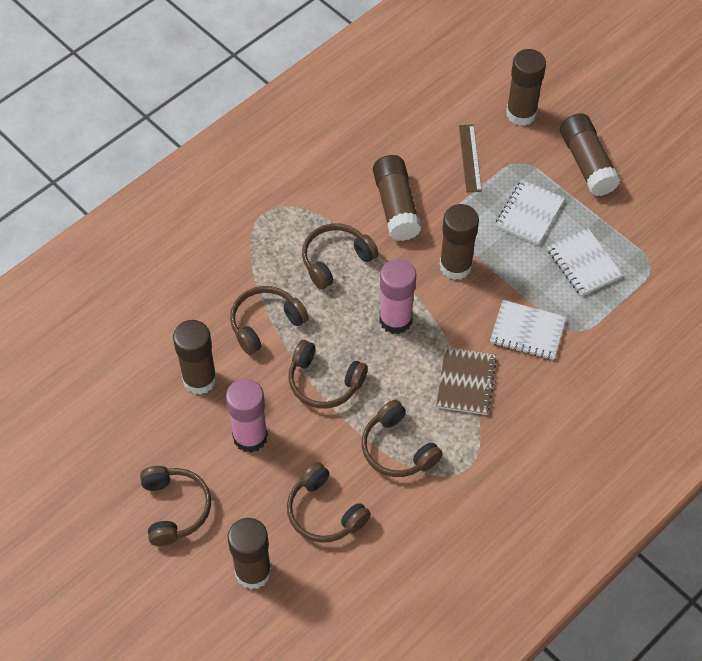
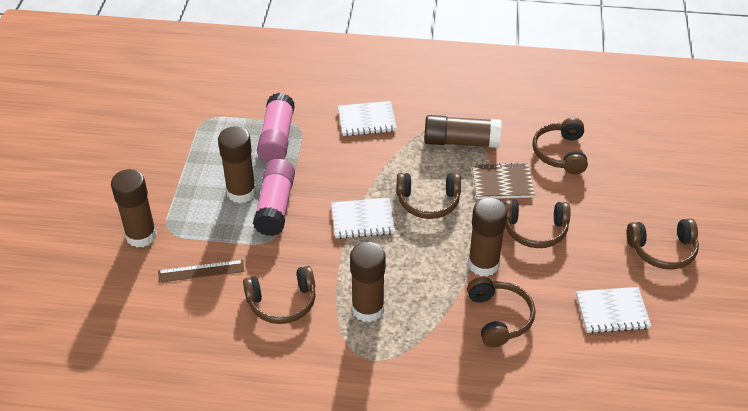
brown glue stick: 6 -> 5

